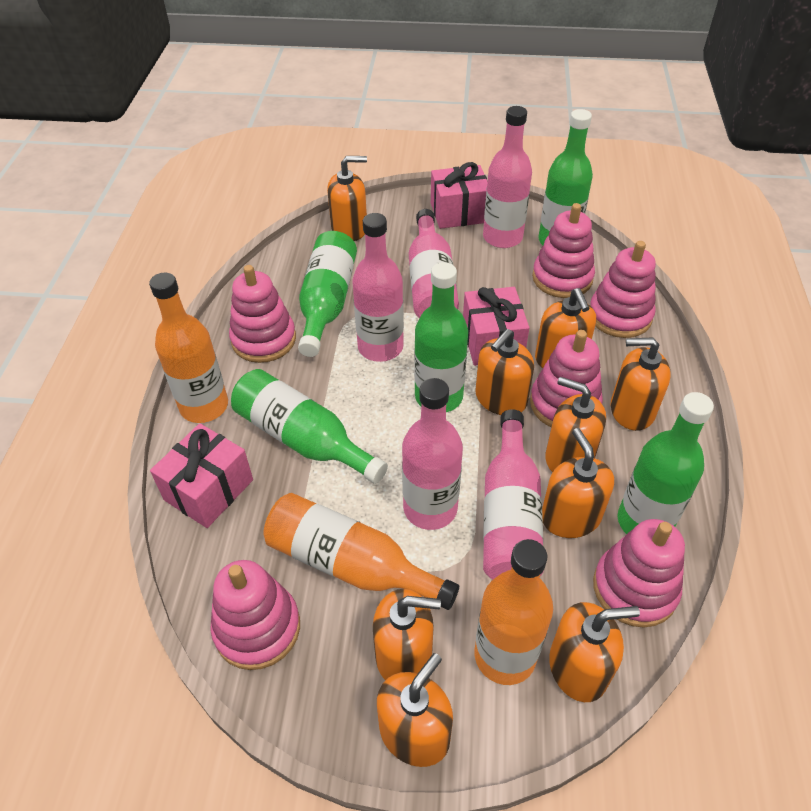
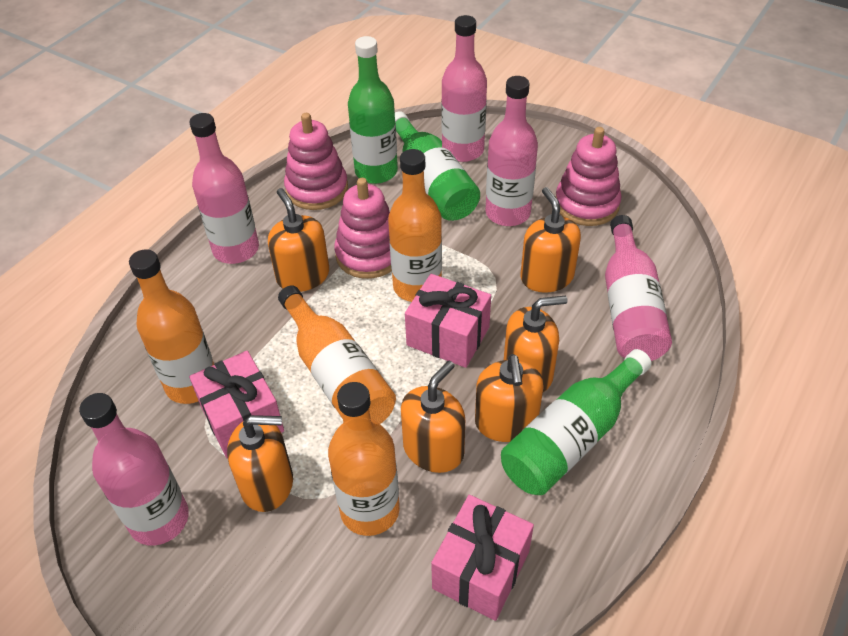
green bottle: 5 -> 3
orange bottle: 3 -> 4
orange soap dispenser: 9 -> 6
pink stacking toy: 6 -> 3

